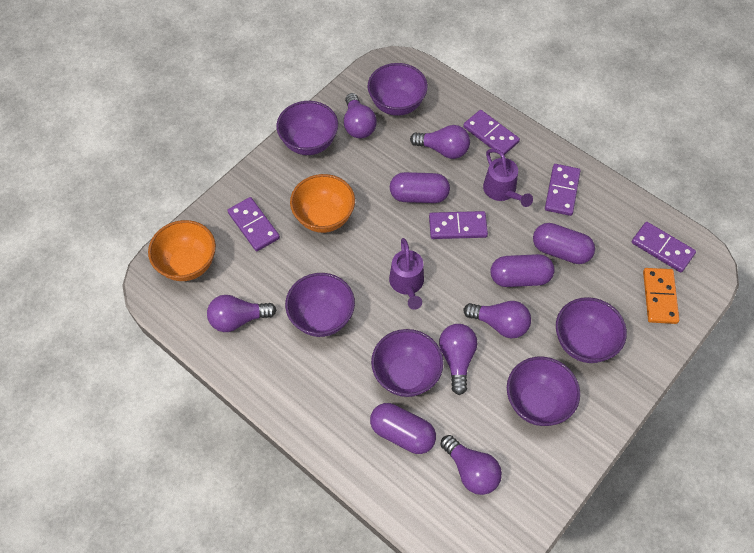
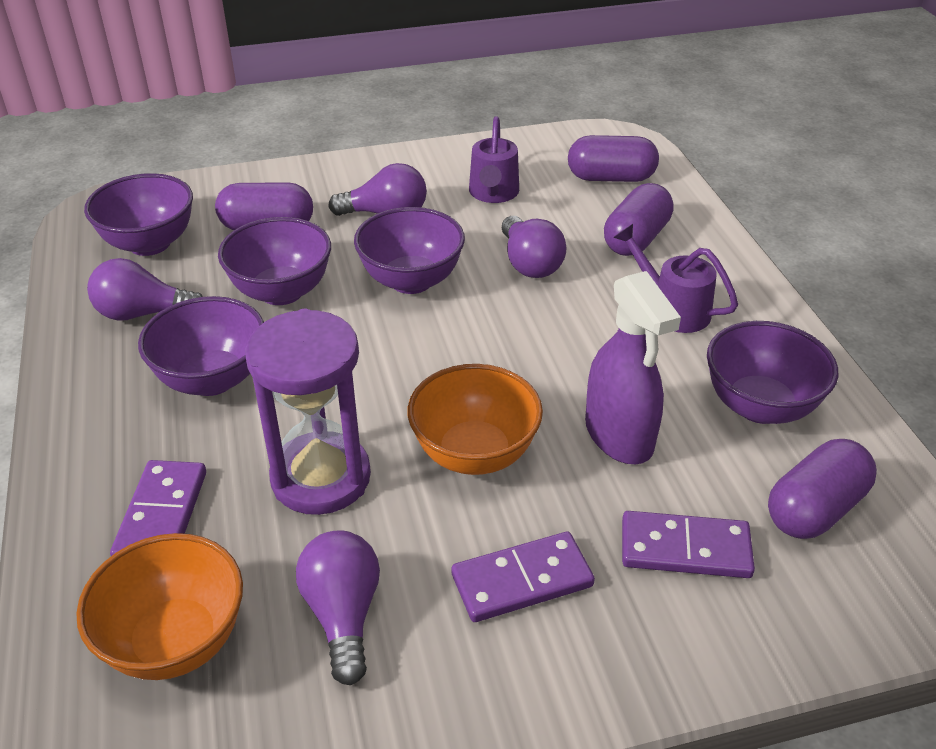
orange domino: 1 -> 0
purple bowl: 6 -> 5
purple domino: 5 -> 3
purple hourglass: 0 -> 1
purple light bulb: 6 -> 4
purple spray bottle: 0 -> 1

